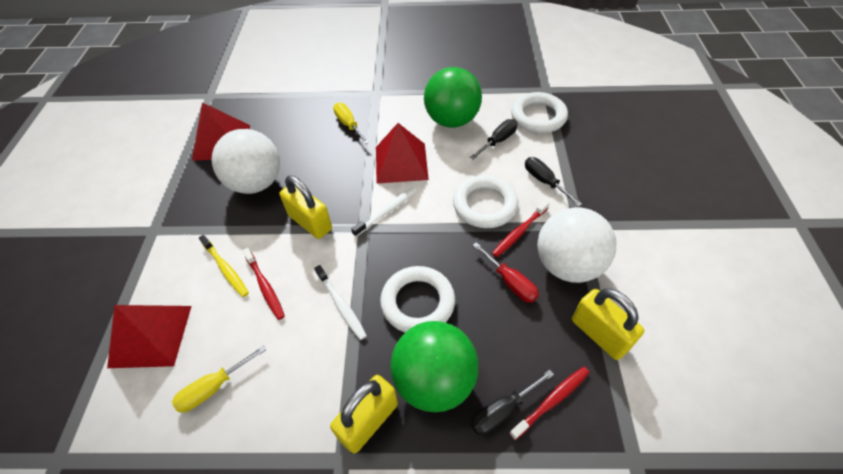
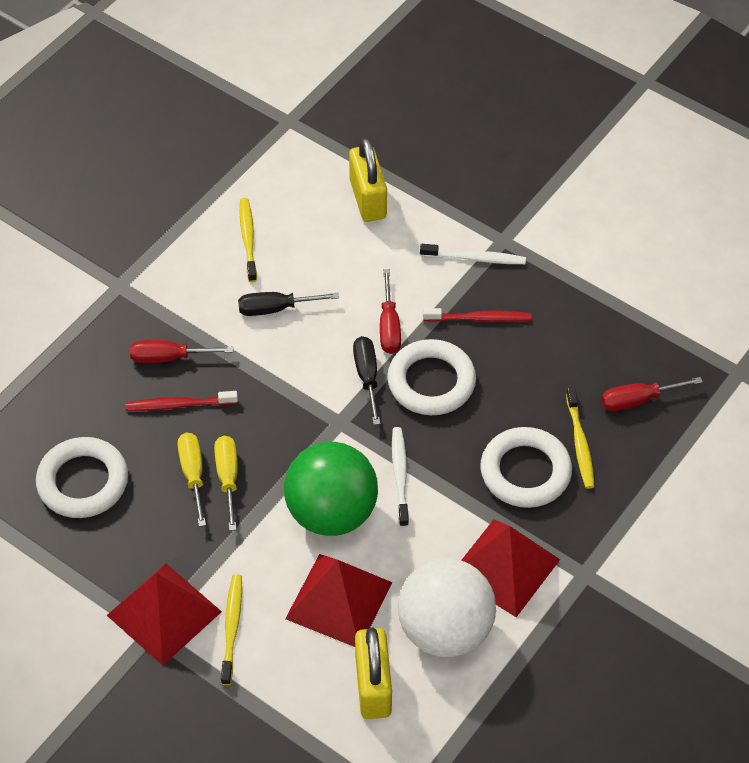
black screwdriver: 3 -> 2
green ball: 2 -> 1
red screwdriver: 1 -> 3
red toothbrush: 3 -> 2
white ball: 2 -> 1
yellow padlock: 3 -> 2
yellow toothbrush: 1 -> 3

